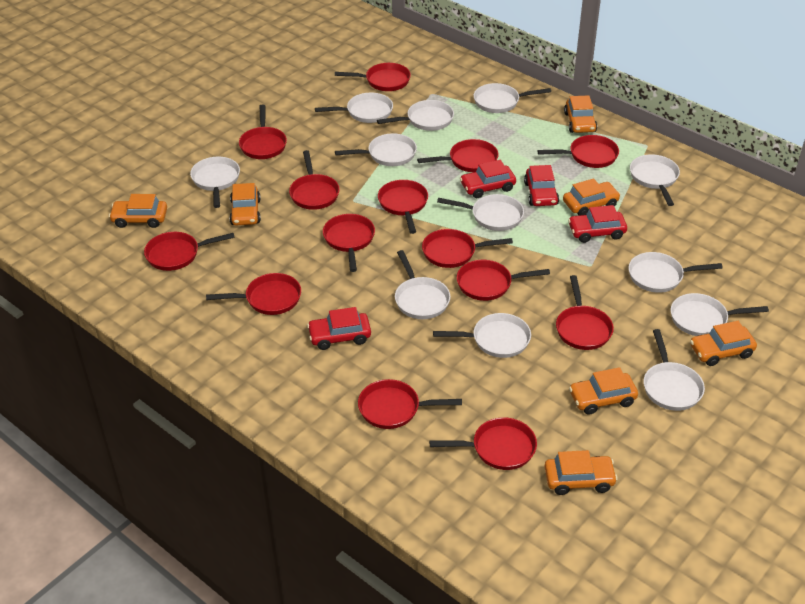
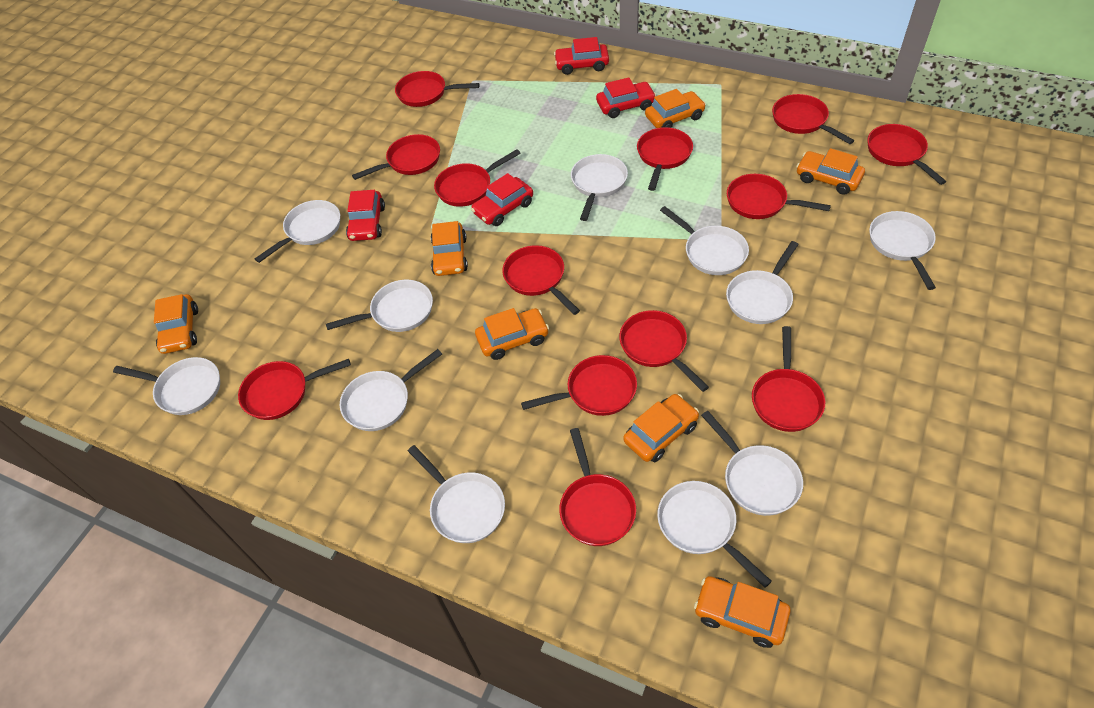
red pan: 14 -> 13
white pan: 12 -> 11

